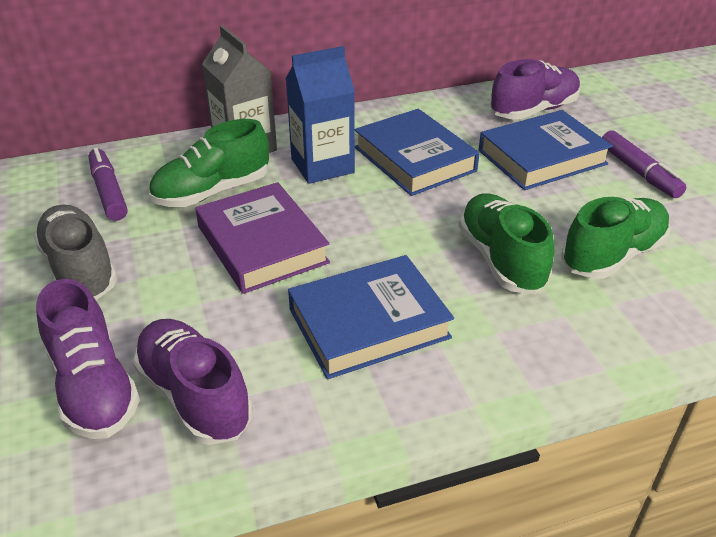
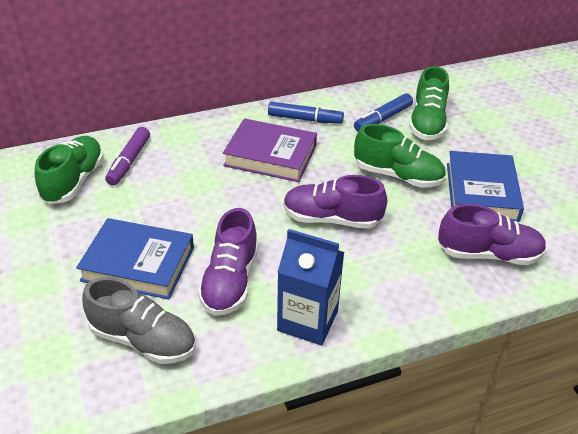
blue book: 3 -> 2
blue marker: 0 -> 2
grey carton: 1 -> 0
purple marker: 2 -> 1

